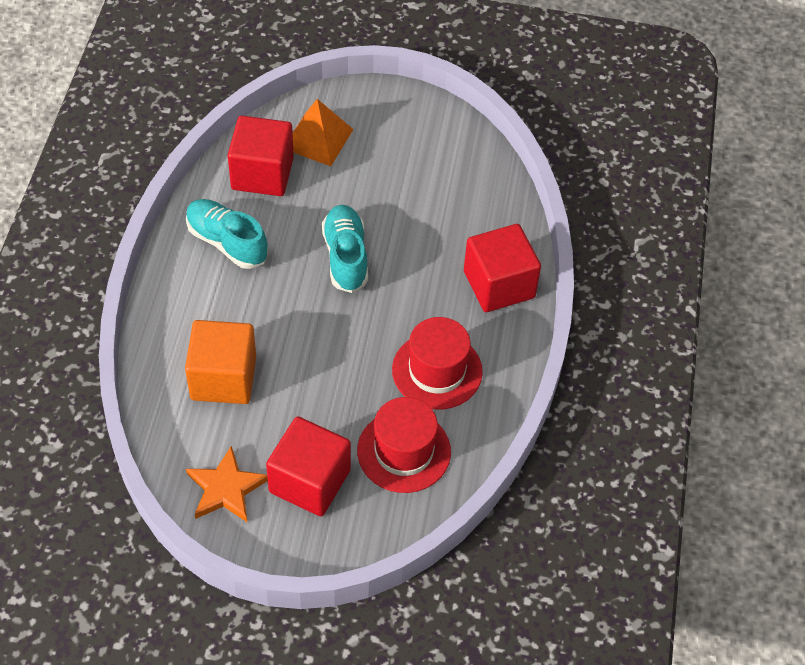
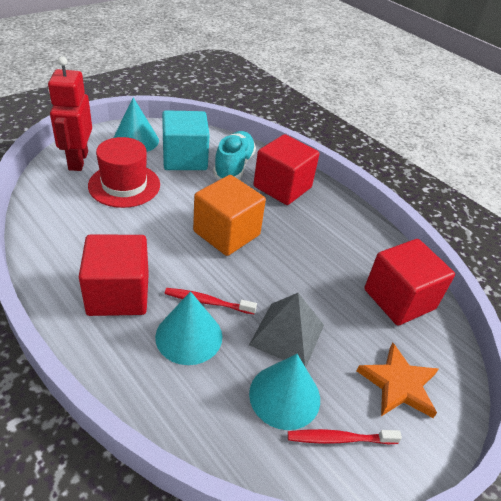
grey pyramid: 0 -> 1
orange pyramid: 1 -> 0
red hat: 2 -> 1
red robot: 0 -> 1
red toothbrush: 0 -> 2
turquoise cone: 0 -> 3
turquoise cube: 0 -> 1
turquoise shoe: 2 -> 1

